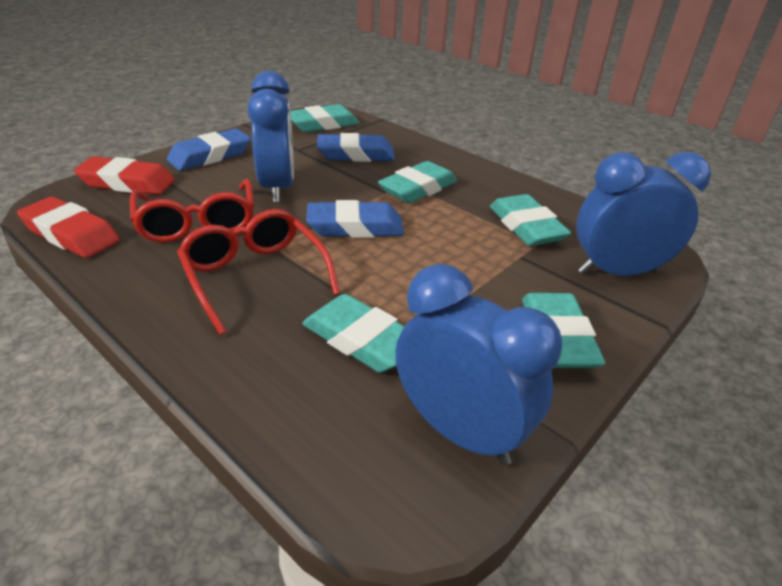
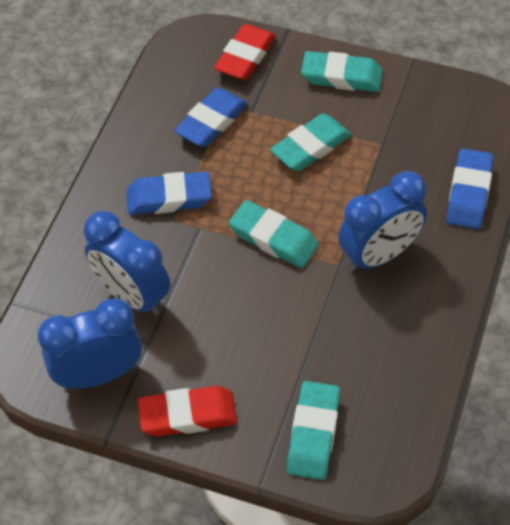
red glasses: 2 -> 0
turquoise eraser: 5 -> 4

